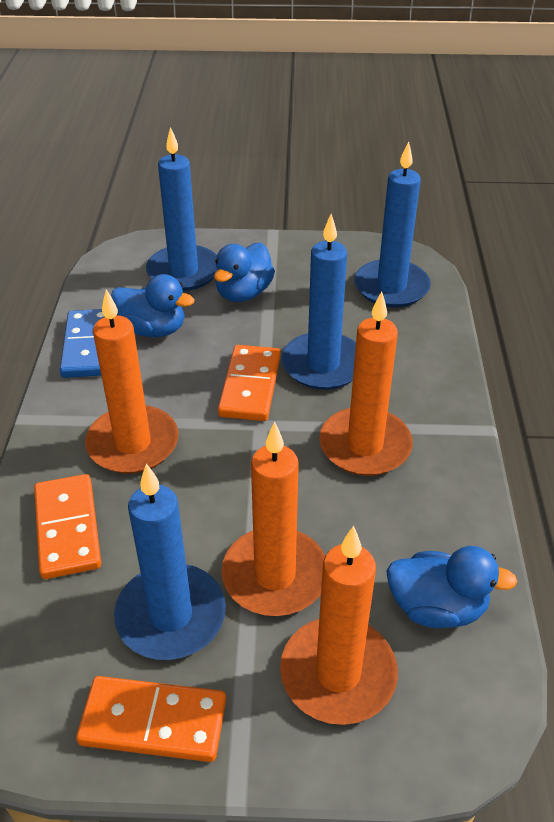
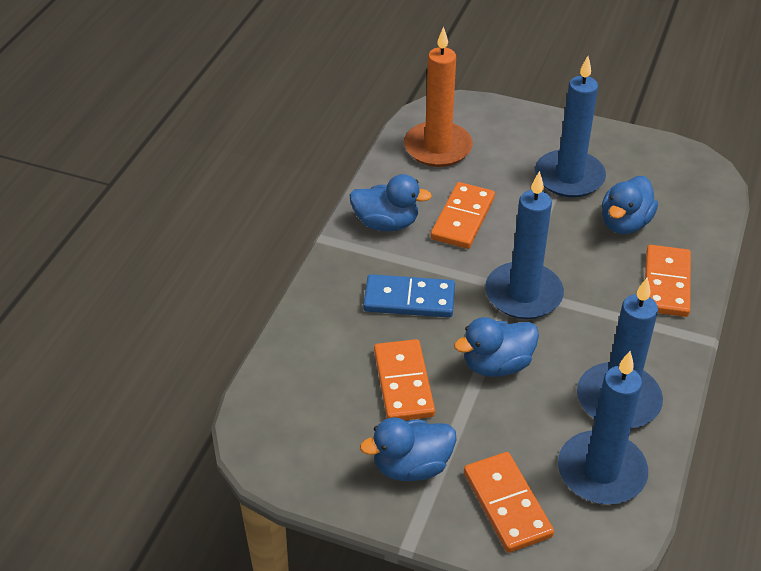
blue duck: 3 -> 4
orange candle: 4 -> 1
orange domino: 3 -> 4

